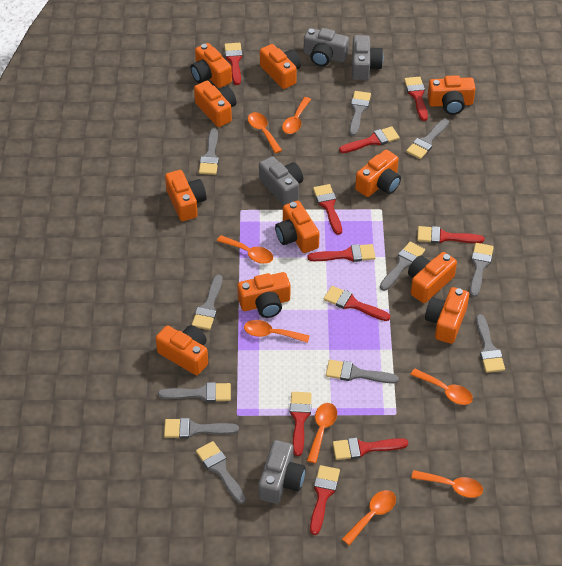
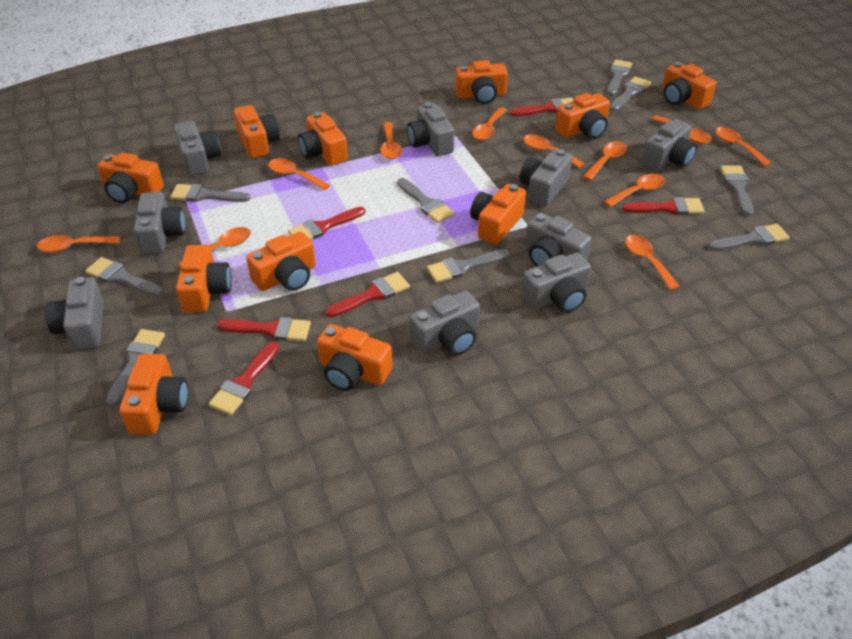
grey brush: 11 -> 9
grey camera: 4 -> 9
orange spoon: 8 -> 11
red brush: 10 -> 6

